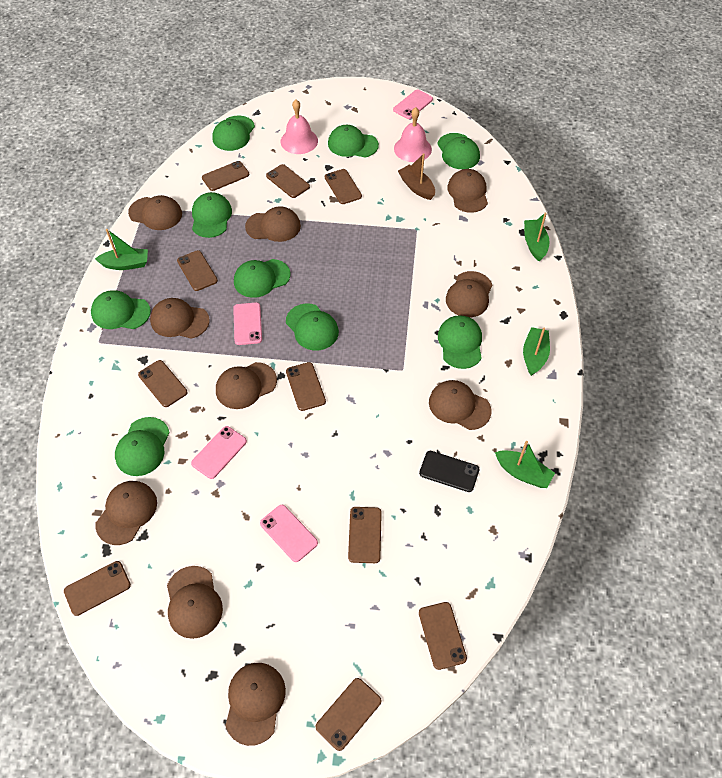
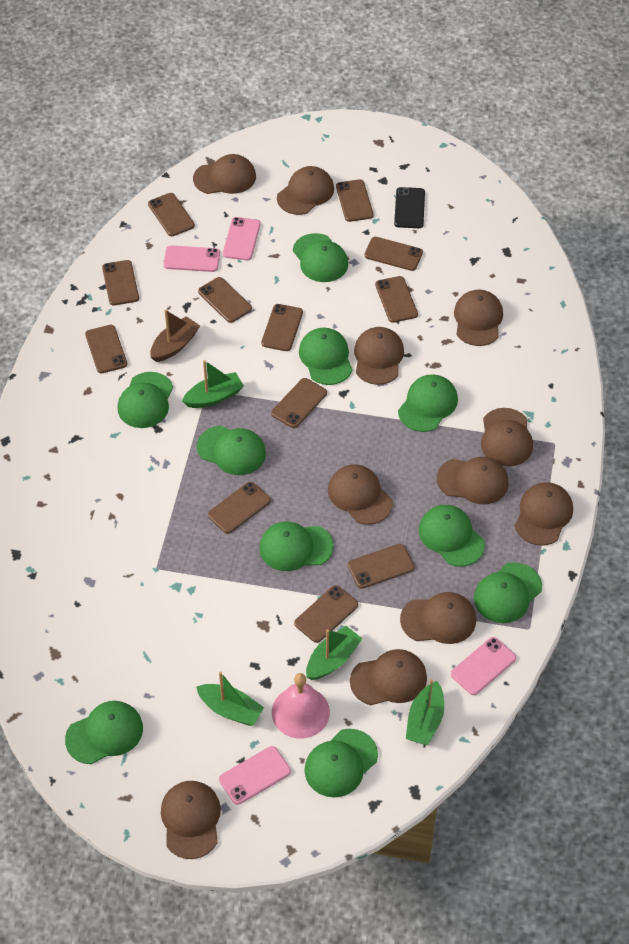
brown cap: 10 -> 11
brown phone: 10 -> 12
green cap: 9 -> 10
pink bell: 2 -> 1

